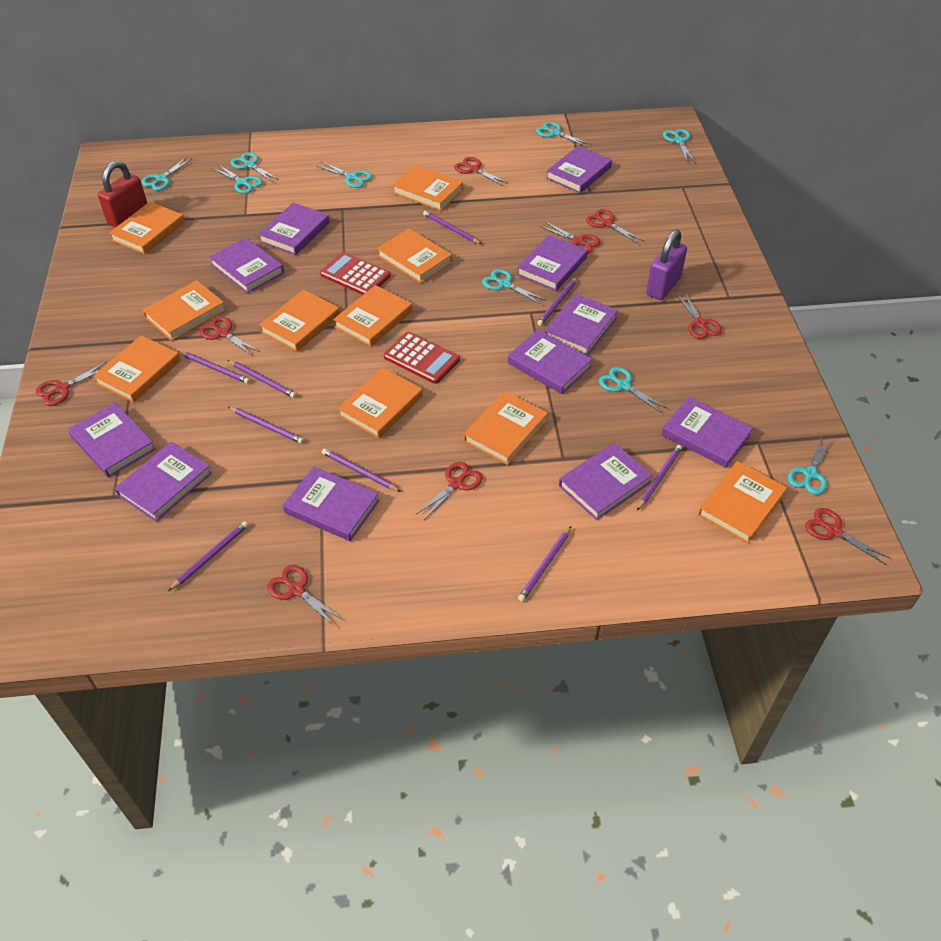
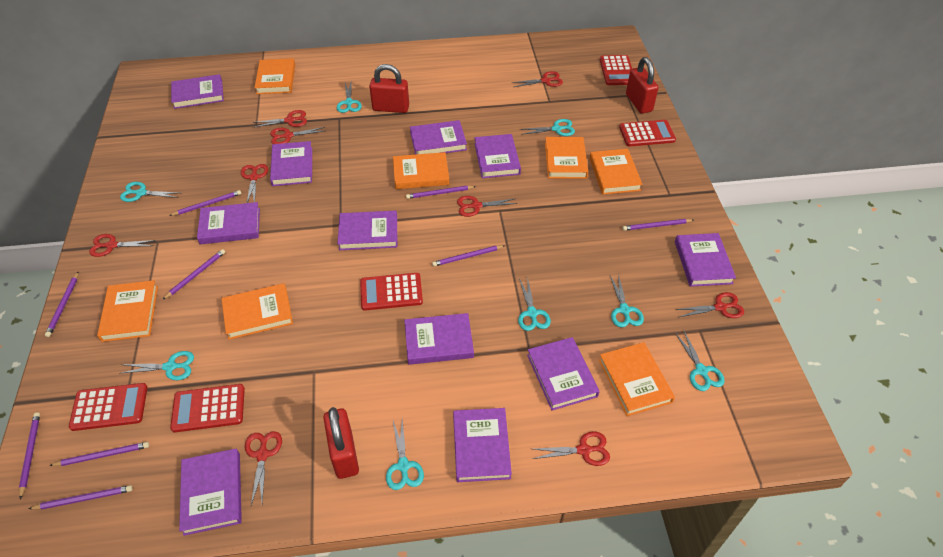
orange book: 10 -> 7
purple padlock: 1 -> 0
red calculator: 2 -> 5
red padlock: 1 -> 3
turquoise scissors: 9 -> 8

